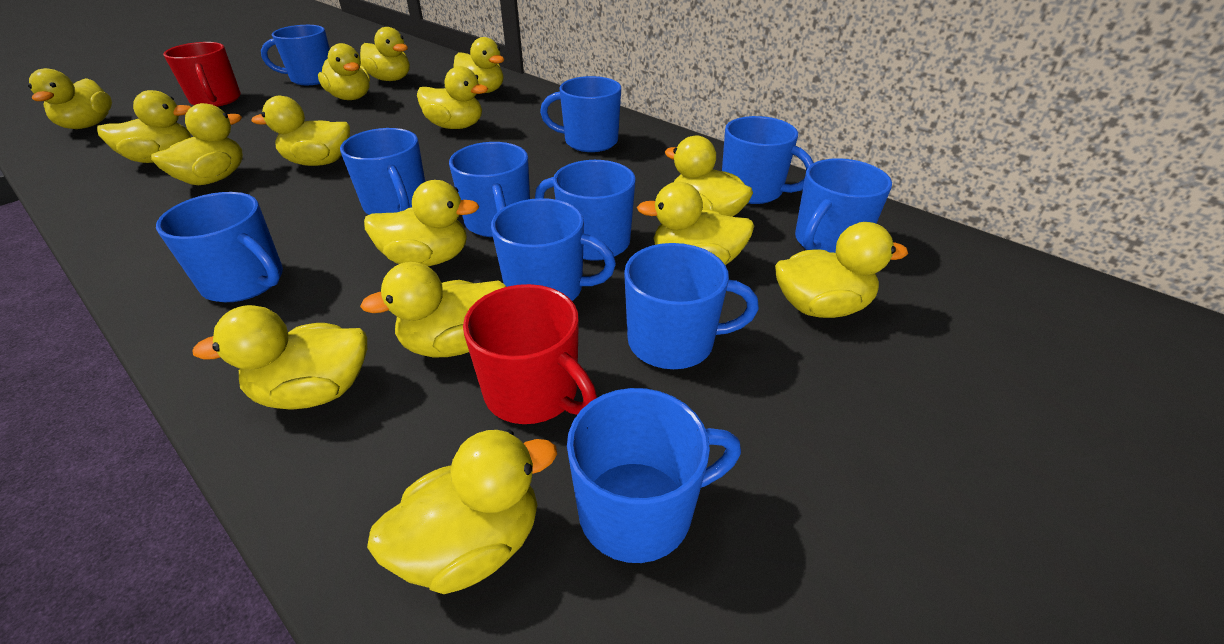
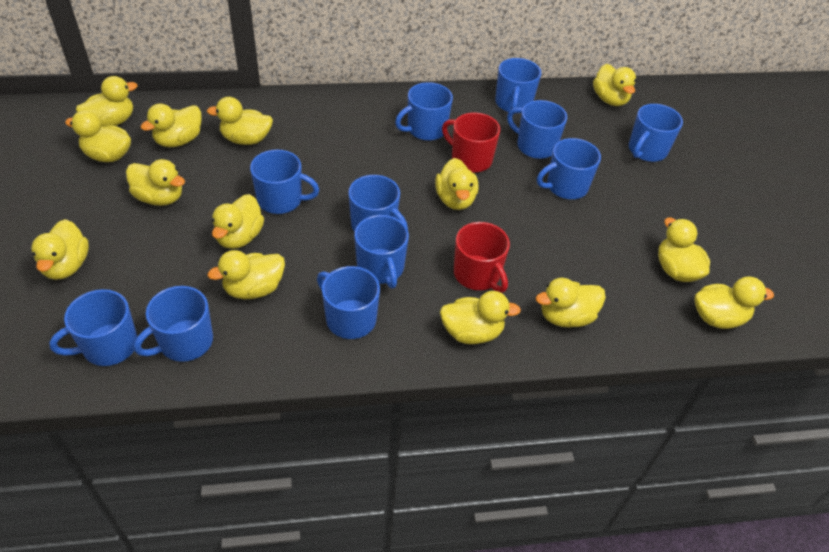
yellow duck: 15 -> 14

